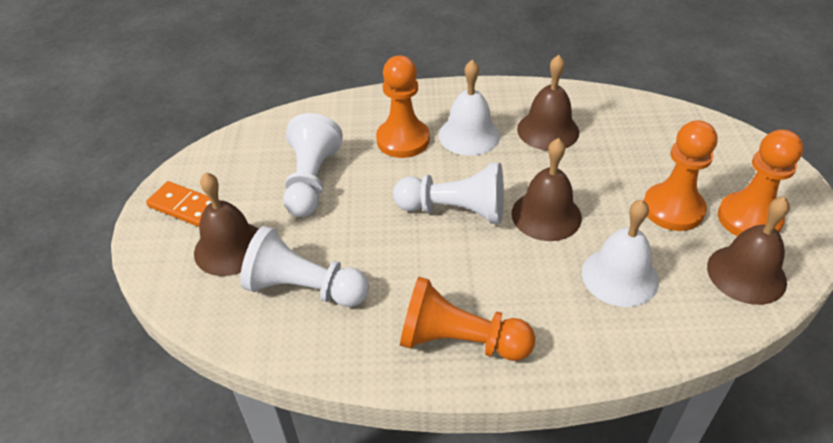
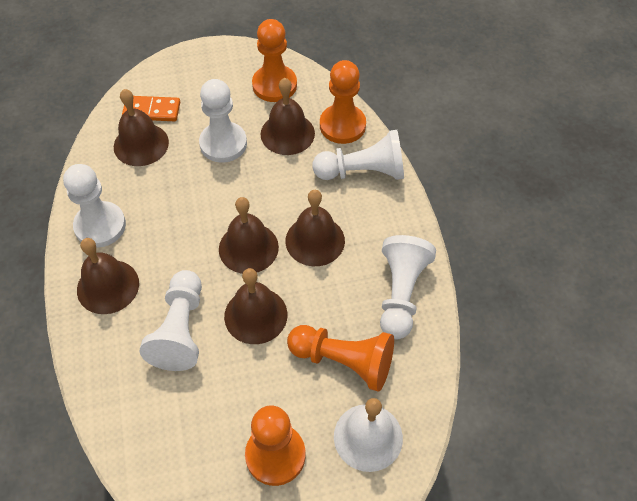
brown bell: 4 -> 6
white bell: 2 -> 1
white pawn: 3 -> 5

